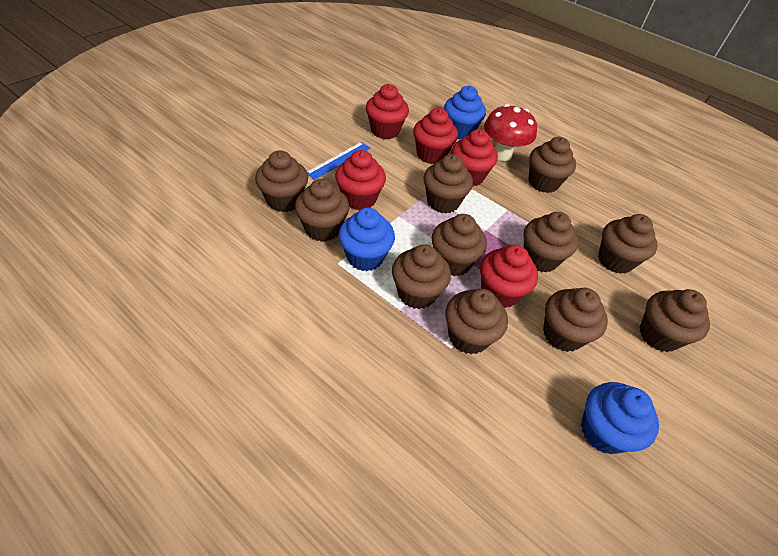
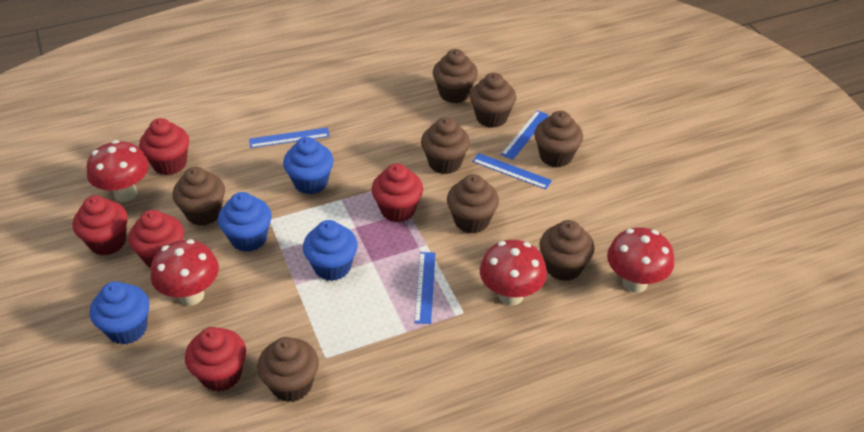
blue cupcake: 3 -> 4
blue ruler: 1 -> 4
brown cupcake: 11 -> 8
red mushroom: 1 -> 4

